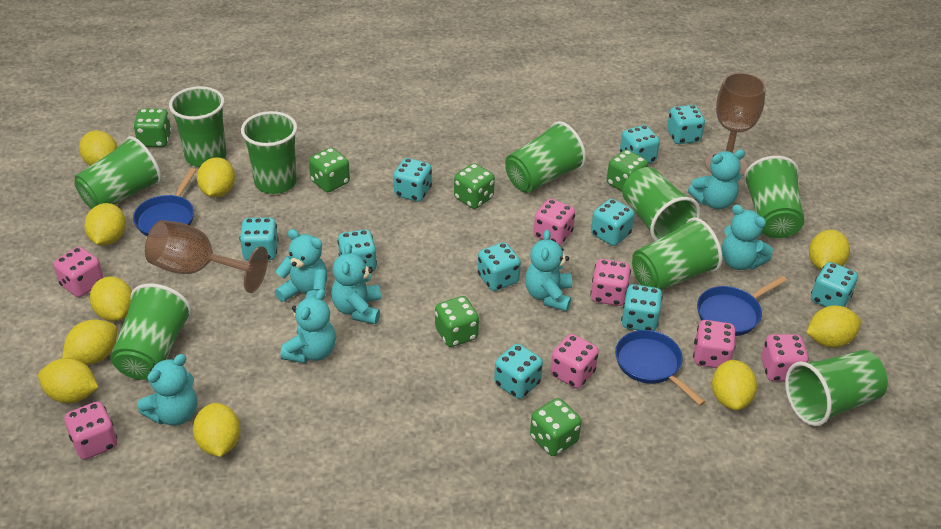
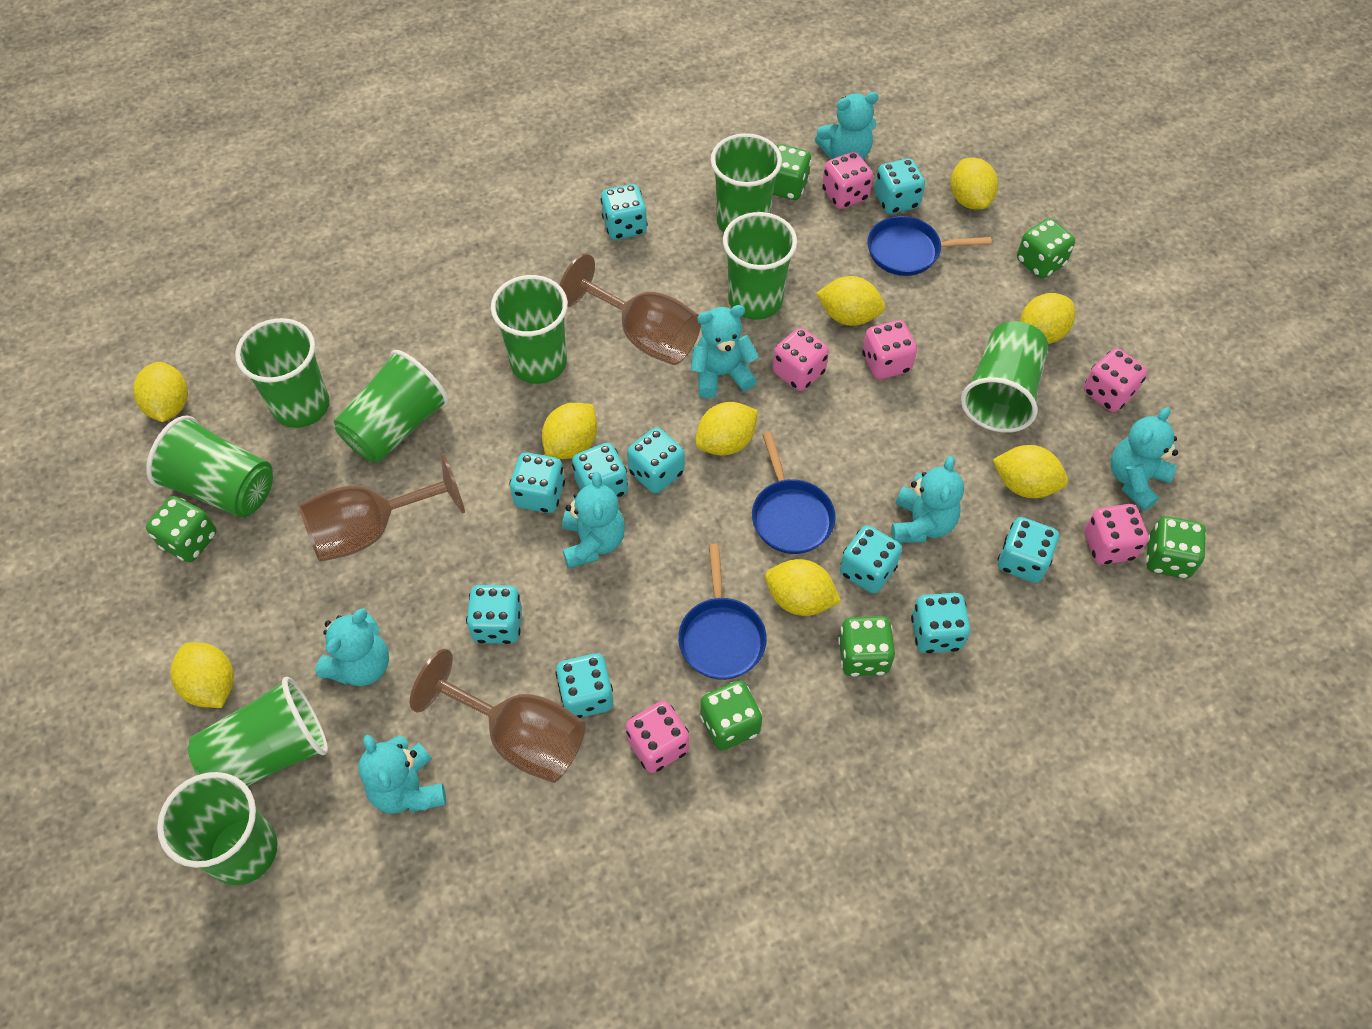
brown goblet: 2 -> 3
pink dice: 7 -> 6
yellow lemon: 10 -> 9

